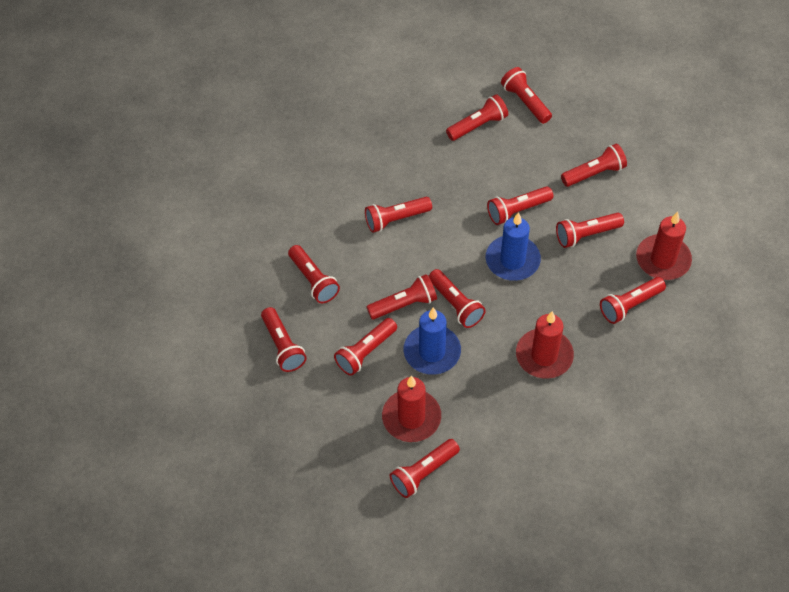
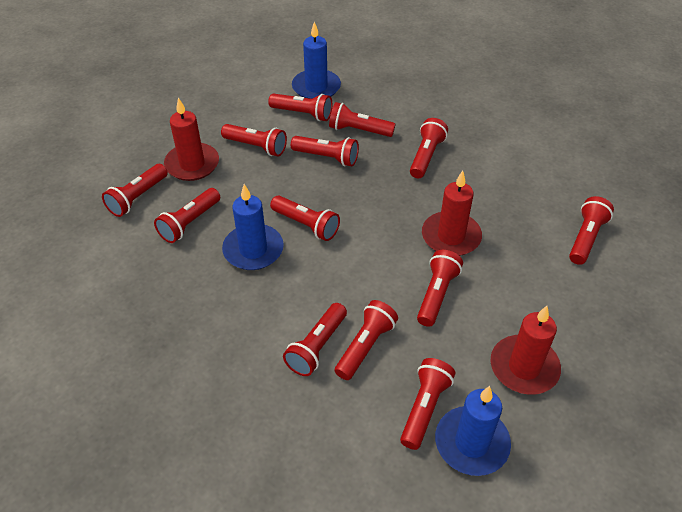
blue candle: 2 -> 3

